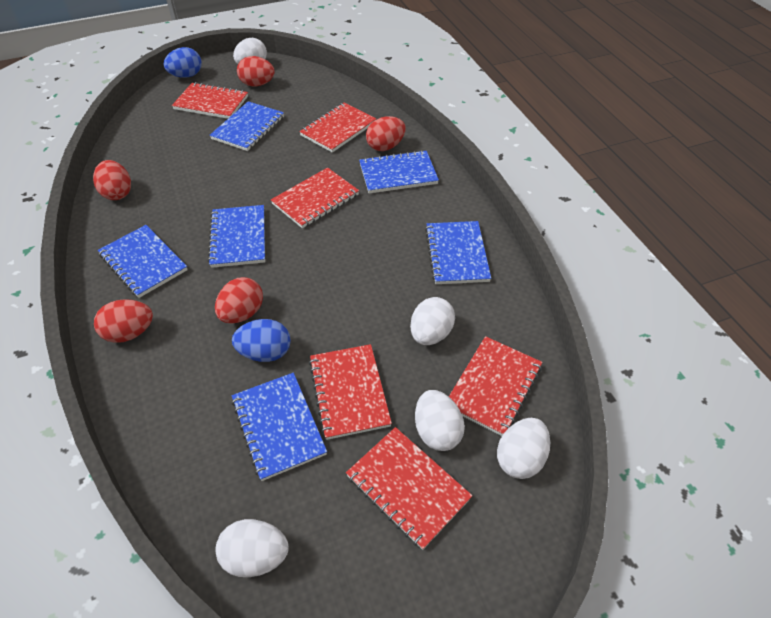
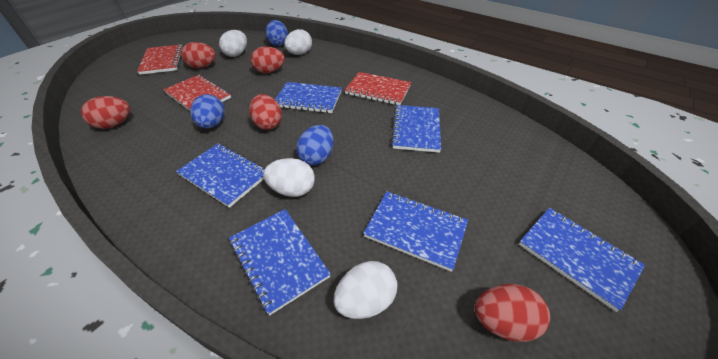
blue egg: 2 -> 3
red notebook: 6 -> 3
white egg: 5 -> 4

